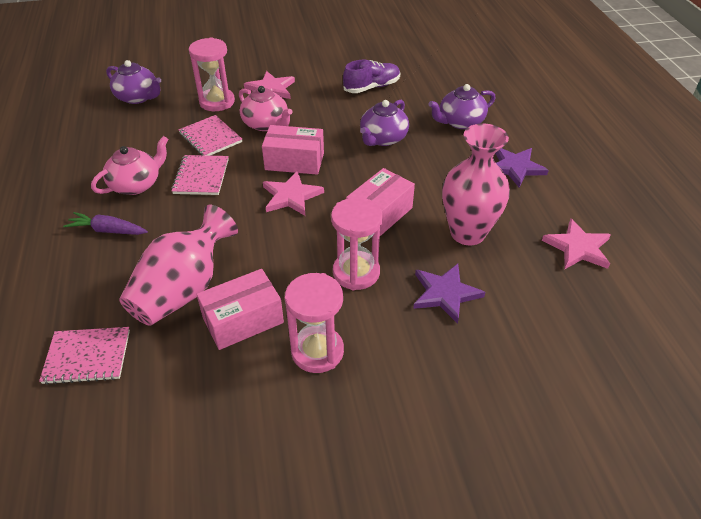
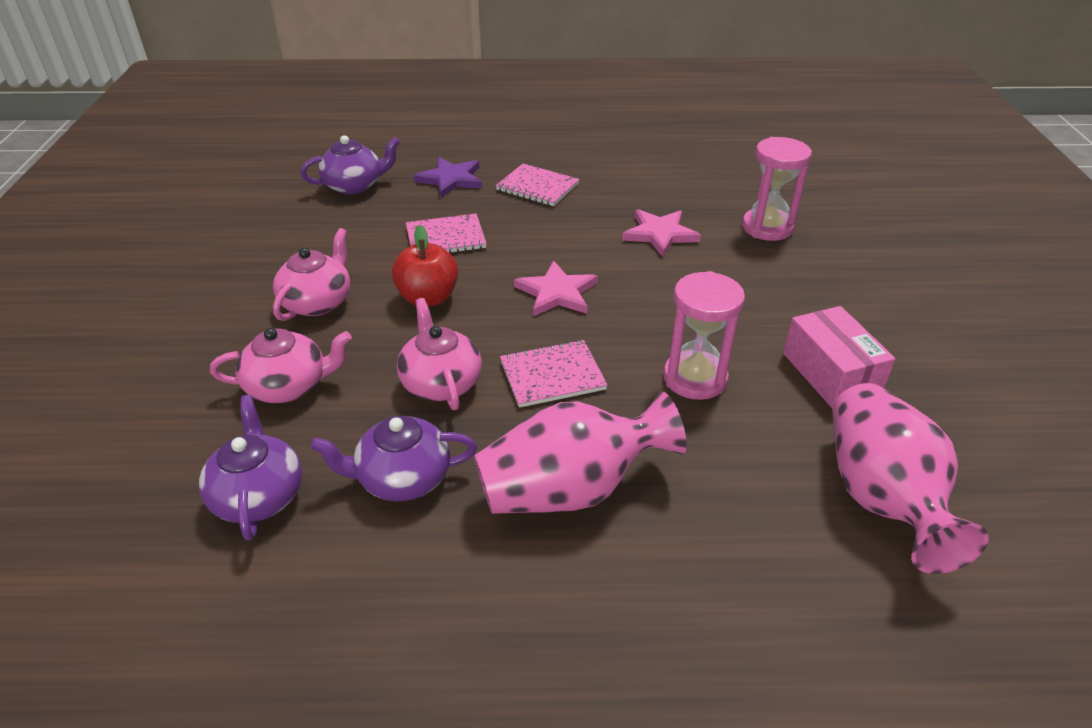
pink box: 3 -> 1
pink hourglass: 3 -> 2
pink star: 3 -> 2
pink teapot: 2 -> 3
purple carrot: 1 -> 0
purple shoe: 1 -> 0
purple star: 2 -> 1
red apple: 0 -> 1

